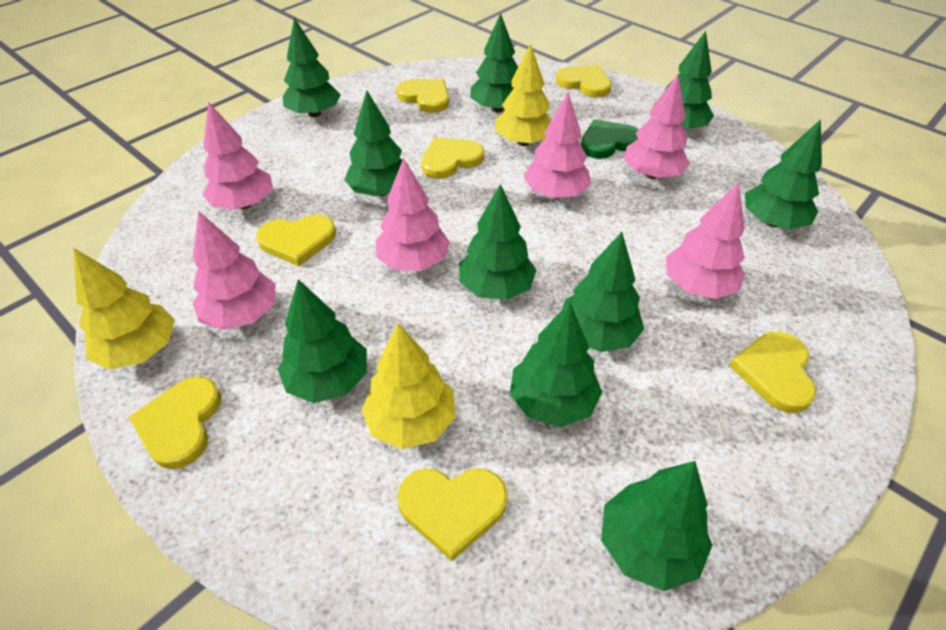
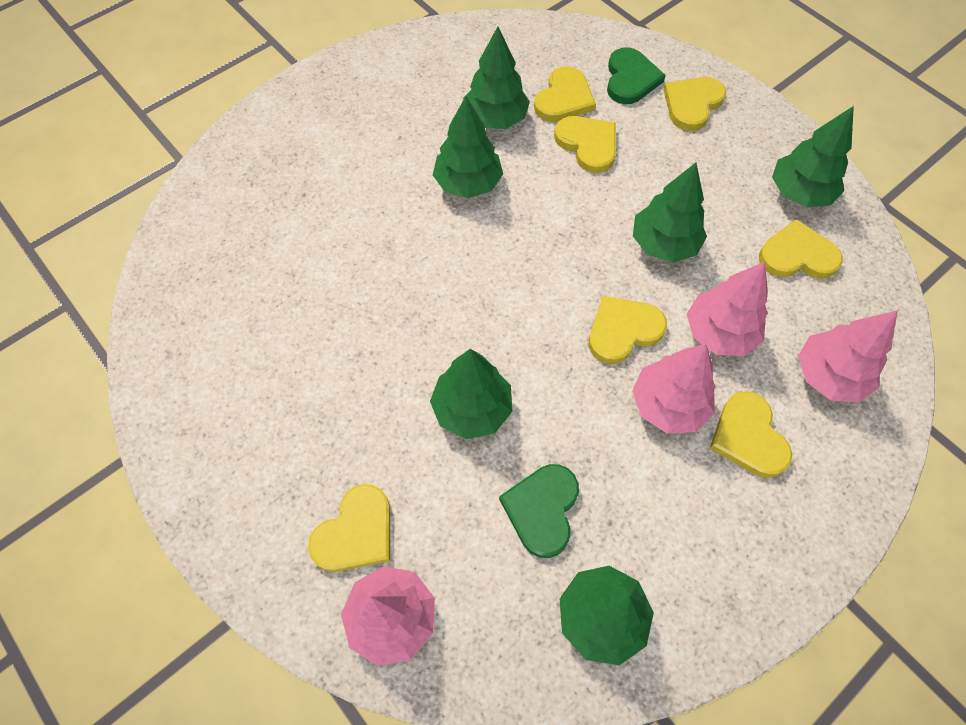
green heart: 1 -> 2
green tree: 10 -> 6
pink tree: 6 -> 4
yellow tree: 3 -> 0

